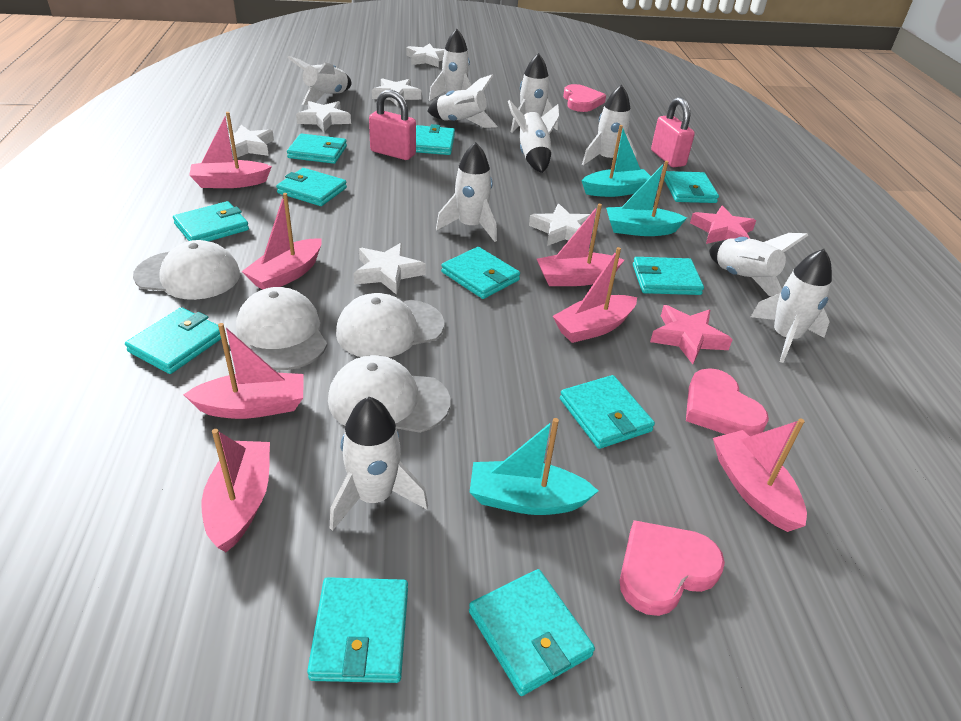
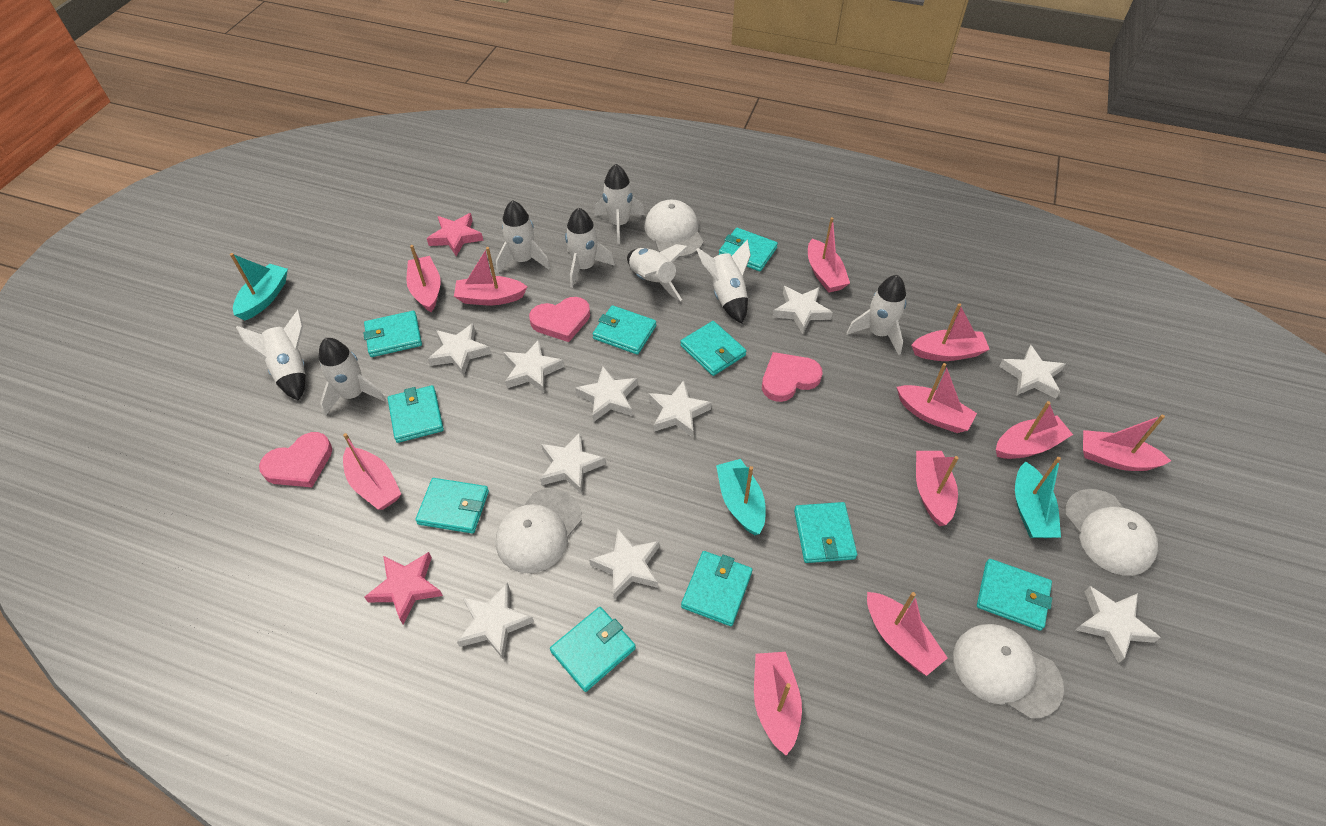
pink boat: 7 -> 11
pink padlock: 2 -> 0
turquoise wallet: 11 -> 10
white rocket: 10 -> 8
white star: 6 -> 10

